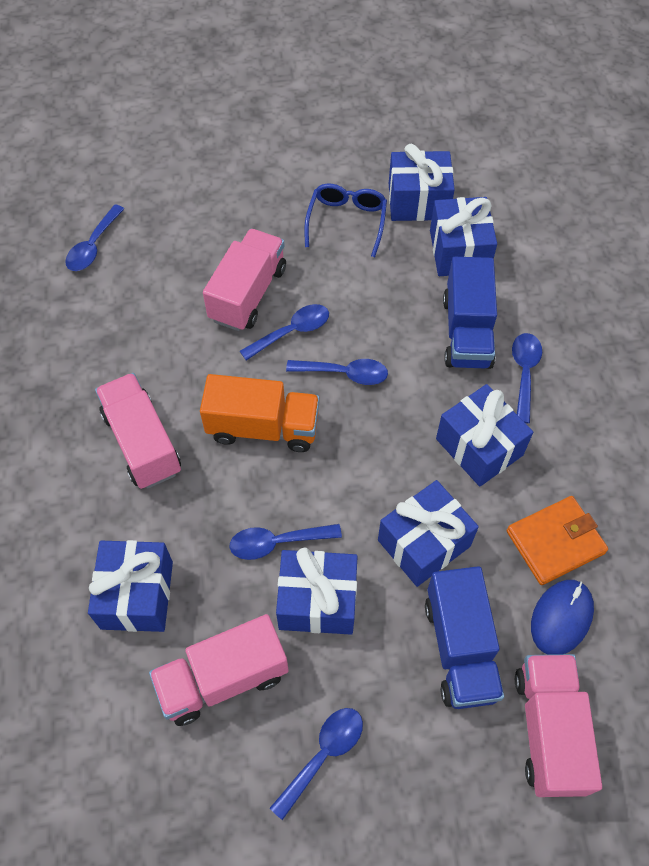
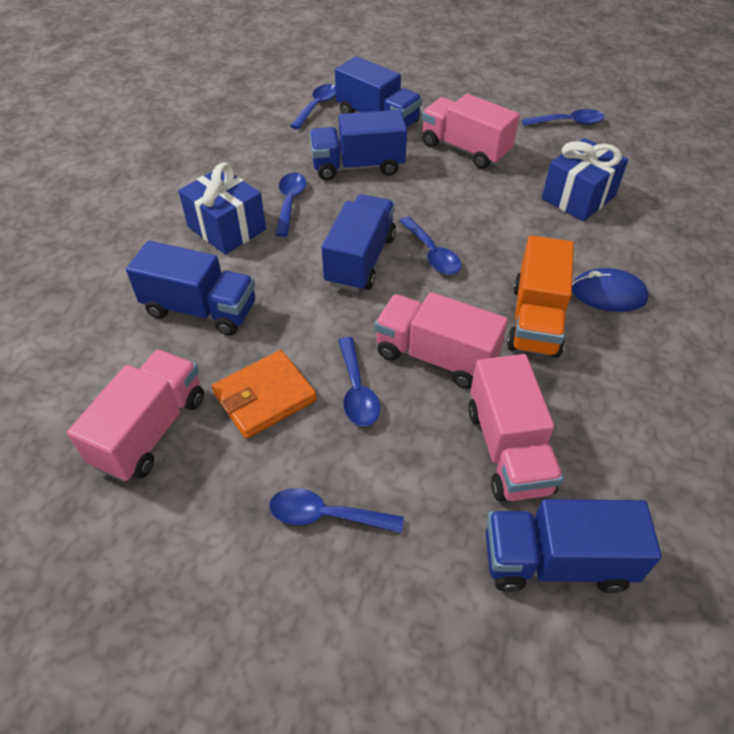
blue gift: 6 -> 2
blue glasses: 1 -> 0
blue truck: 2 -> 5

